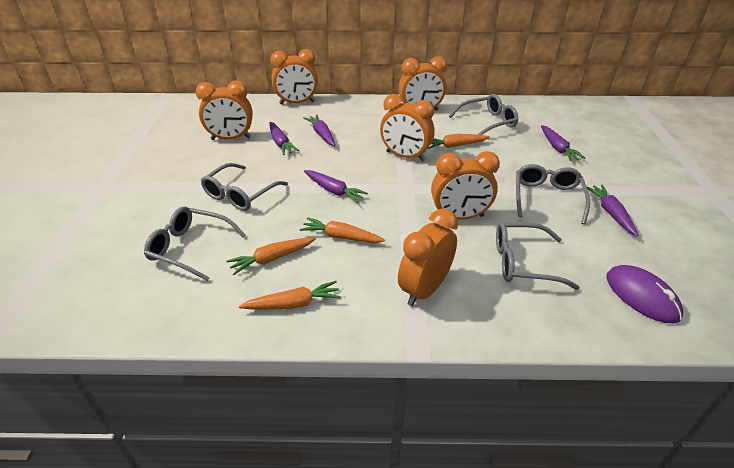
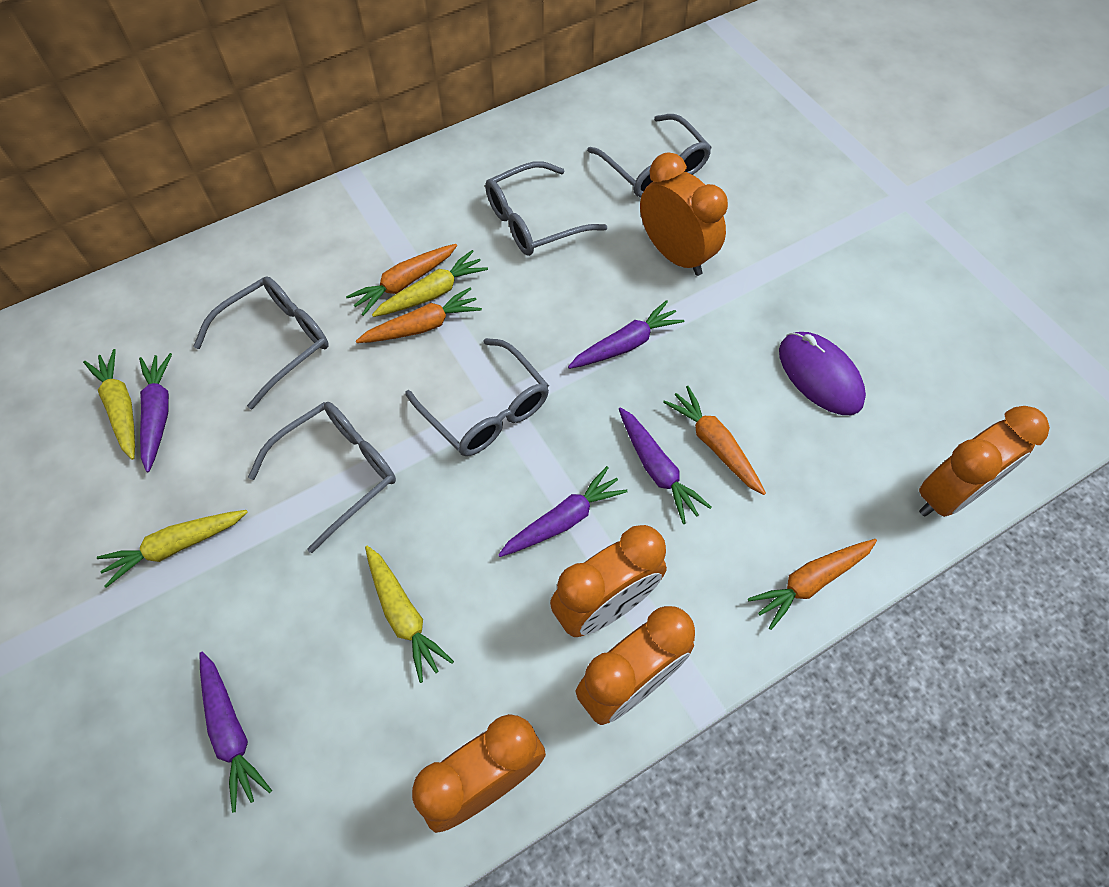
orange clock: 6 -> 5
yellow carrot: 0 -> 4

